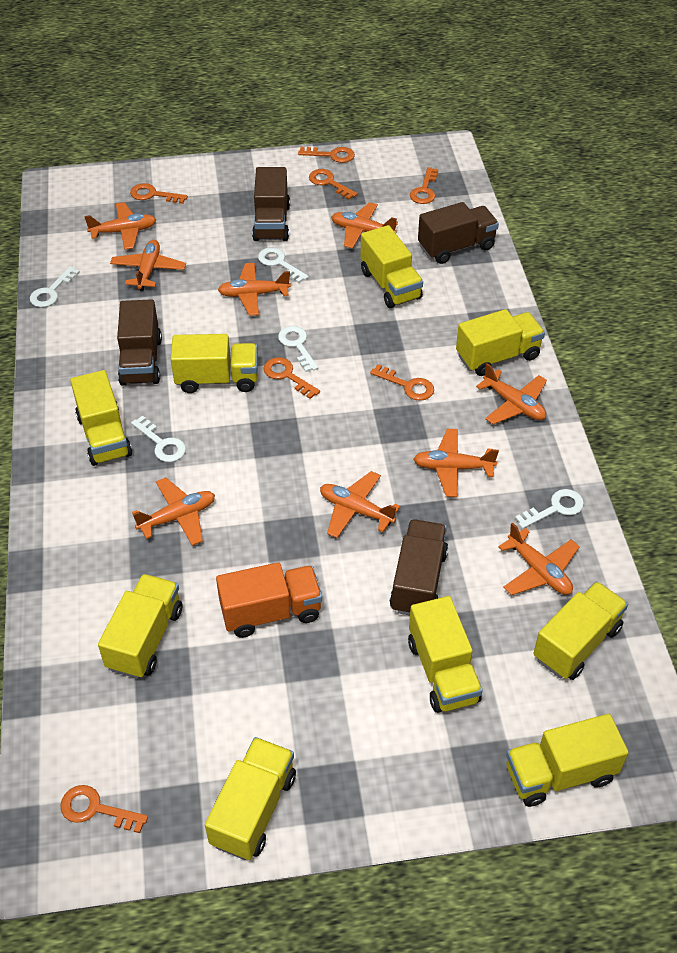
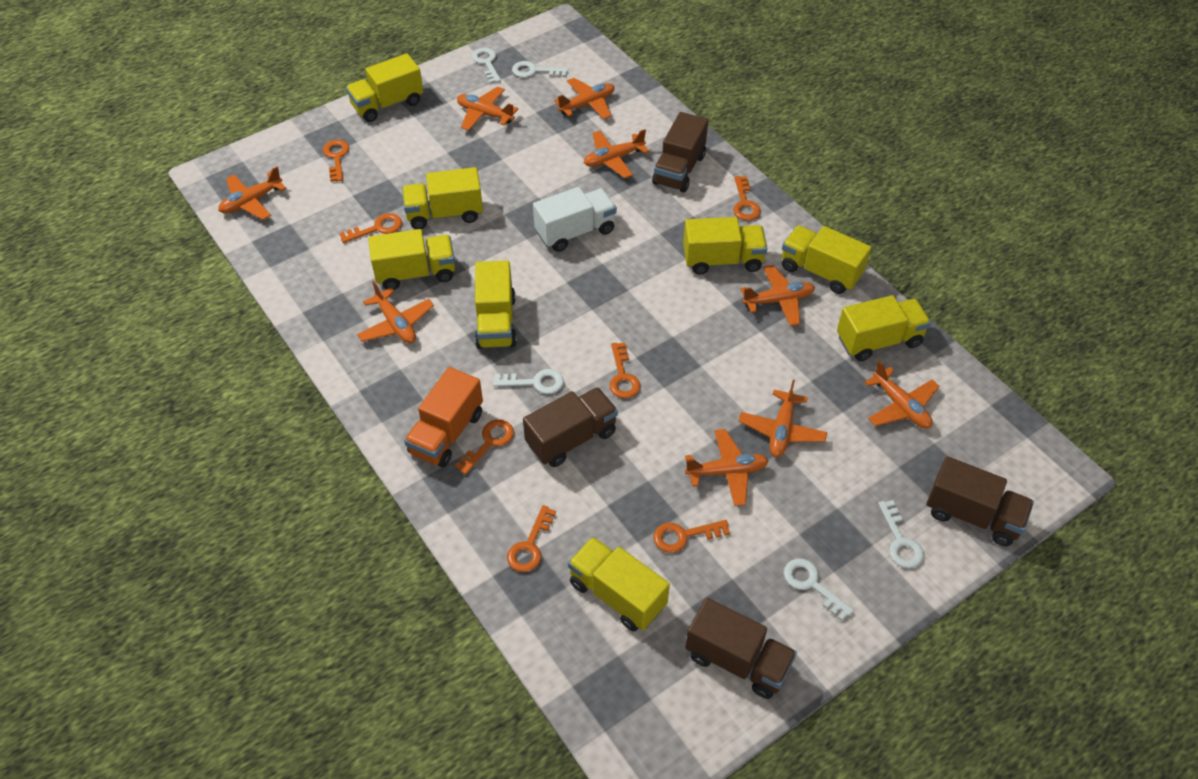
white truck: 0 -> 1
yellow truck: 9 -> 8

